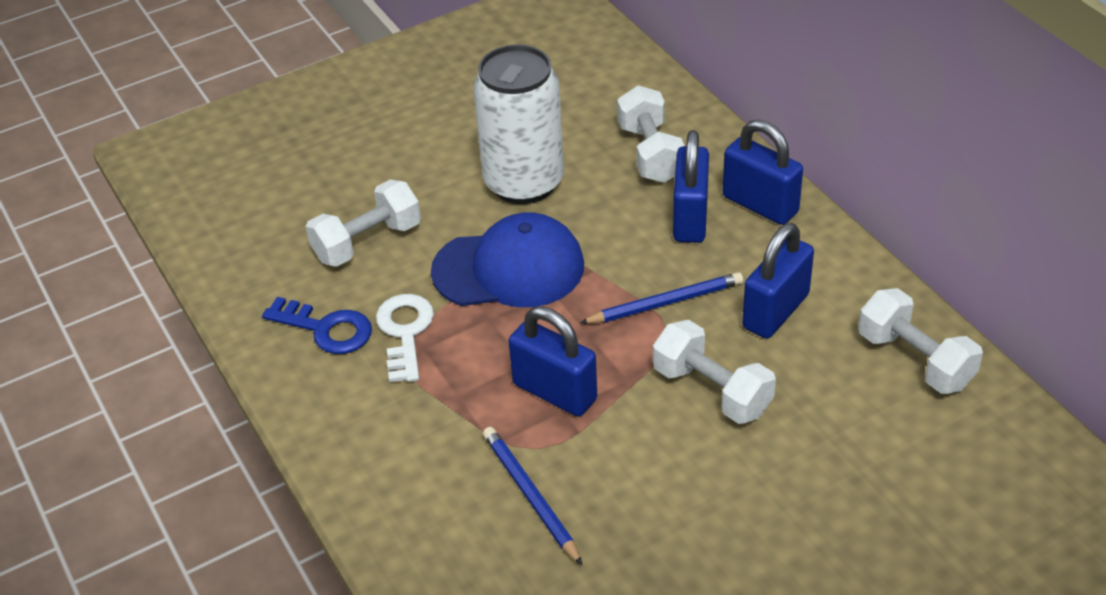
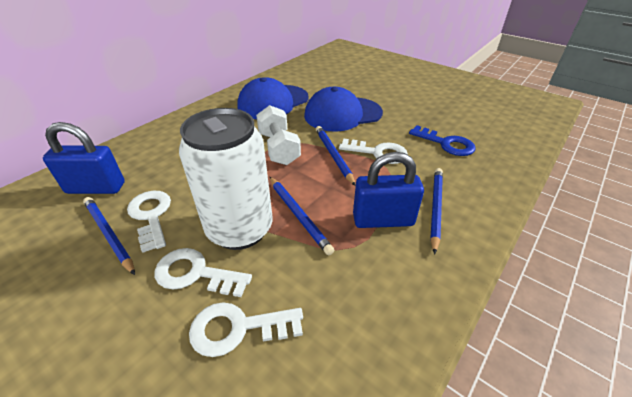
blue cap: 1 -> 2
blue padlock: 4 -> 2
blue pencil: 2 -> 4
white dumbbell: 4 -> 1
white key: 1 -> 4

